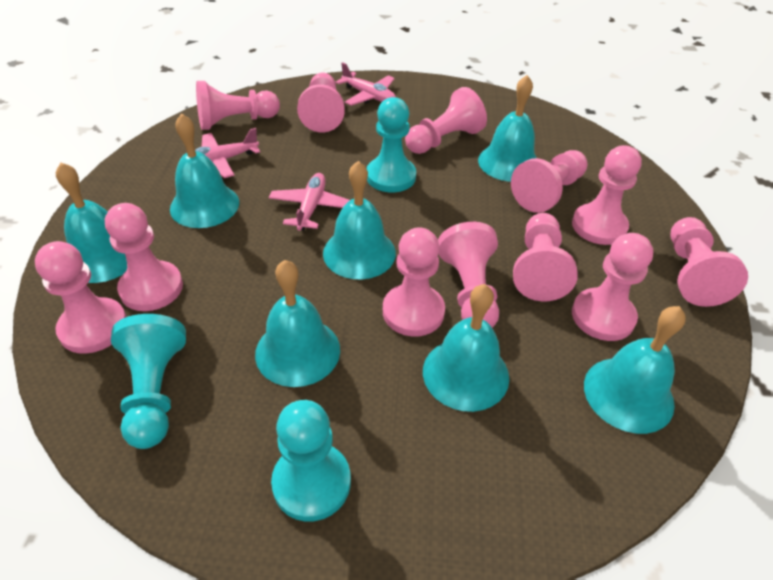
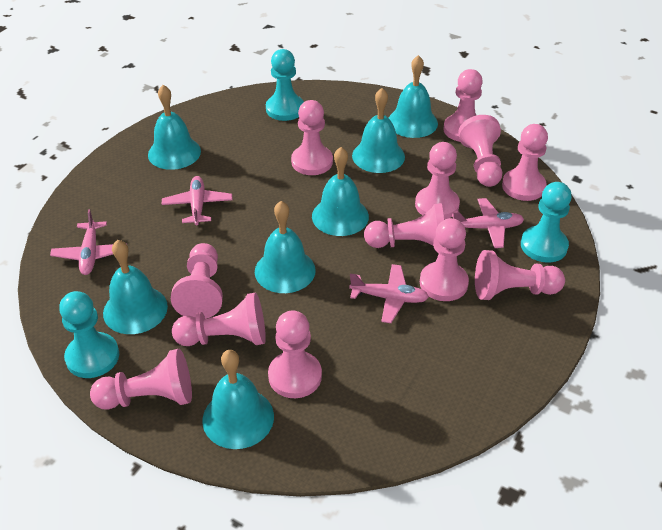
pink plane: 3 -> 4

